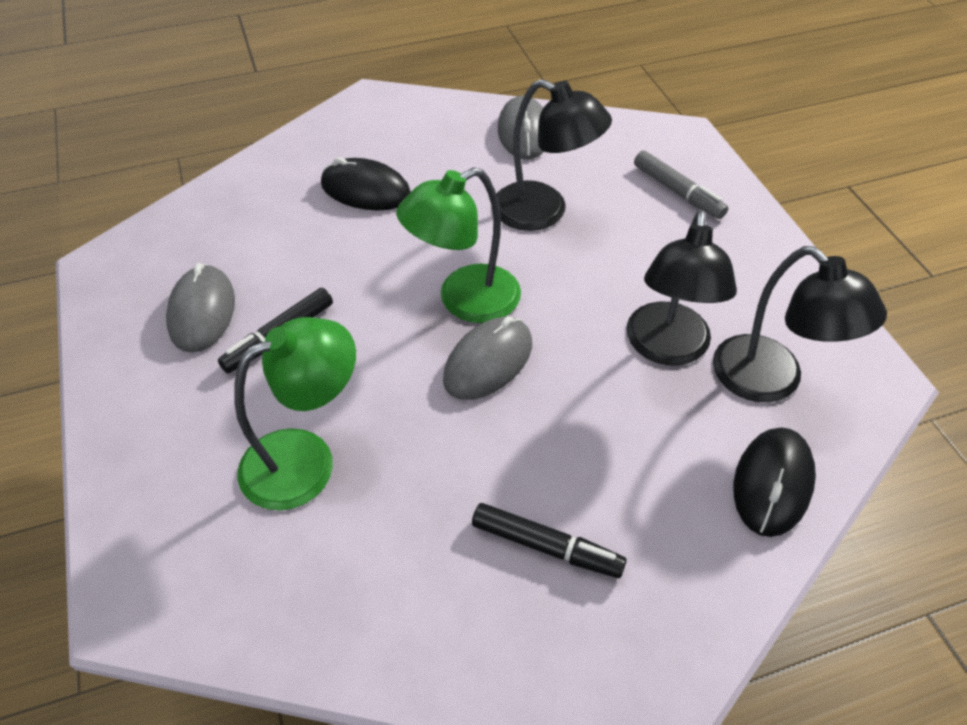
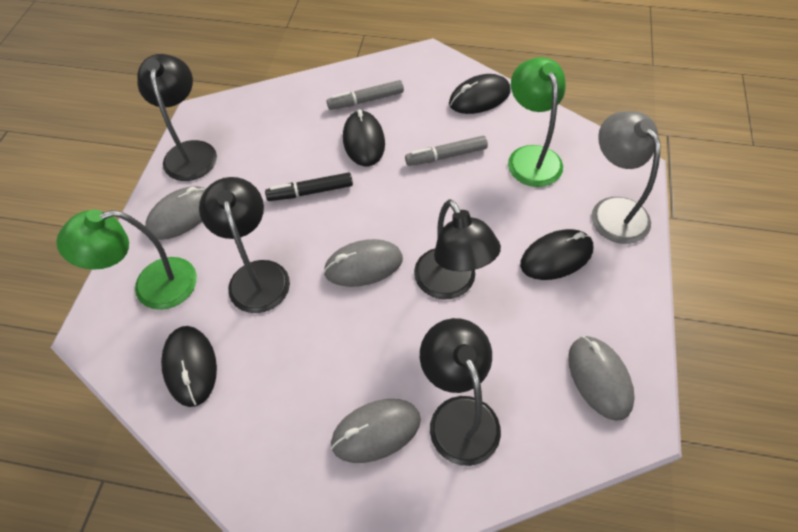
black lamp: 3 -> 4
black marker: 2 -> 1
black mouse: 2 -> 4
grey lamp: 0 -> 1
grey marker: 1 -> 2
grey mouse: 3 -> 4

